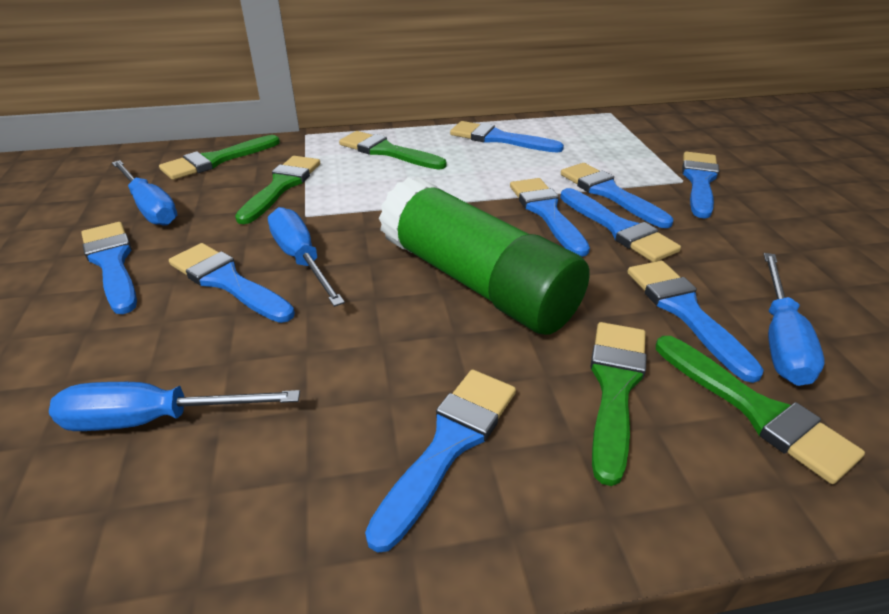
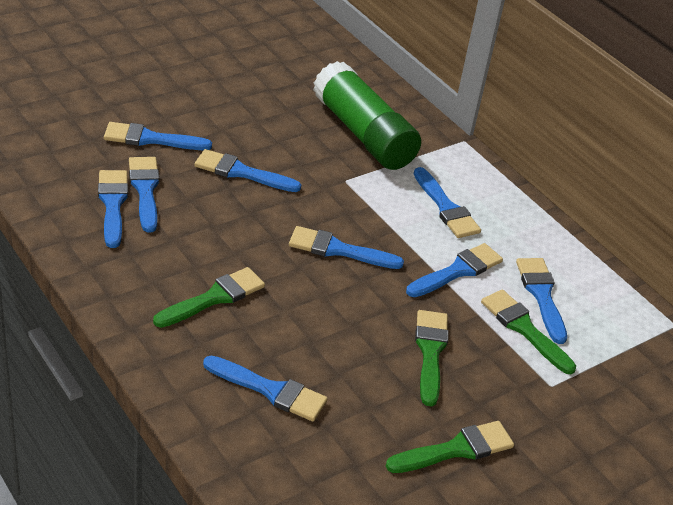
blue screwdriver: 4 -> 0
green brush: 5 -> 4

